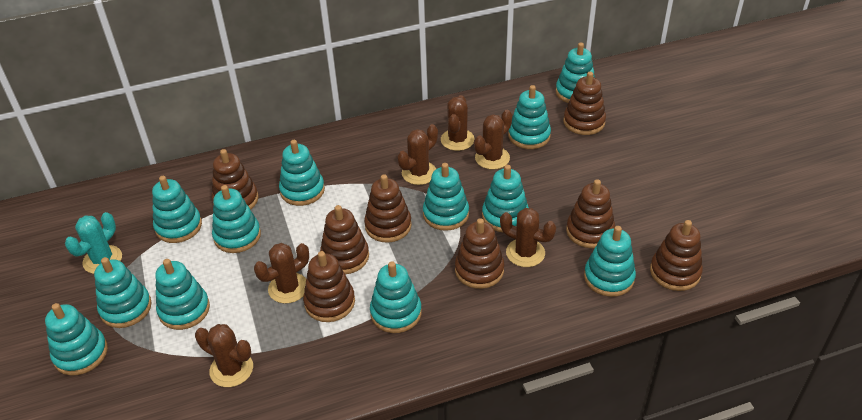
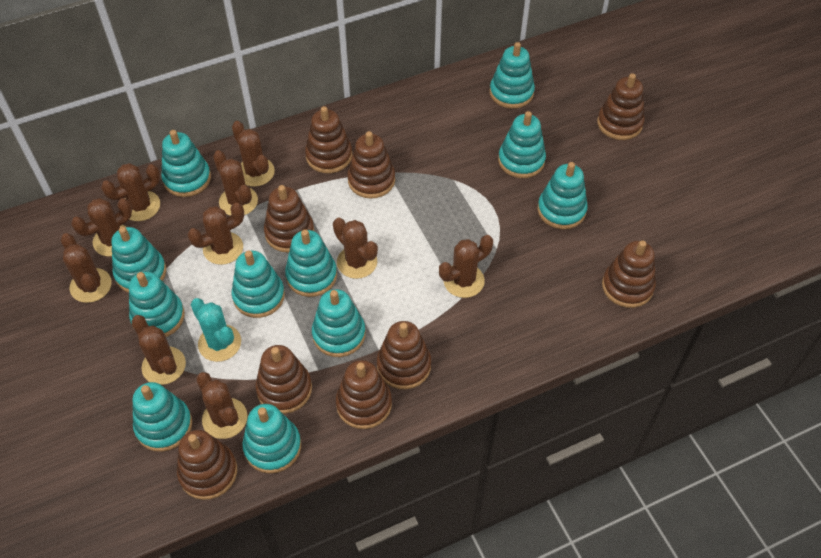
brown cactus: 6 -> 10
brown stacking toy: 8 -> 9
turquoise stacking toy: 12 -> 11

